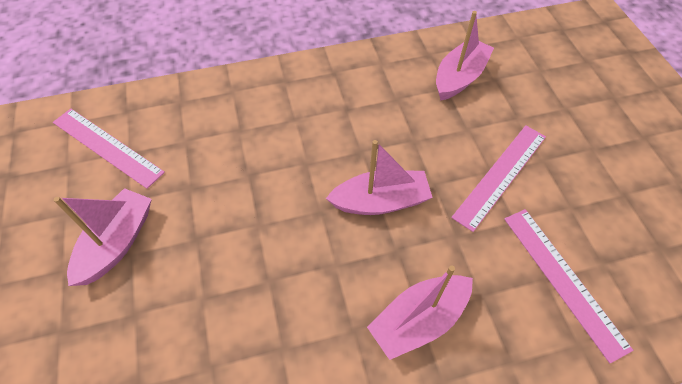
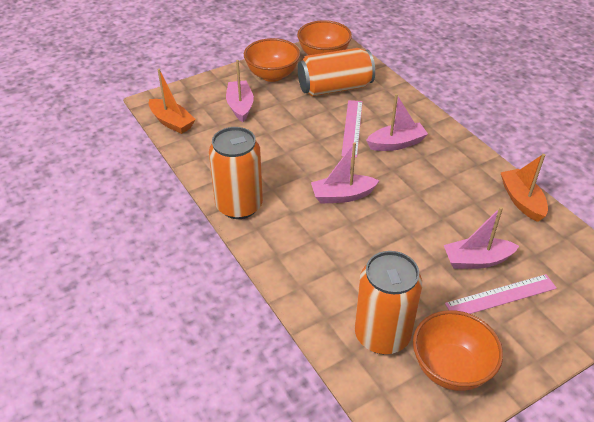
orange boat: 0 -> 2
orange bowl: 0 -> 3
orange can: 0 -> 3
pink ruler: 3 -> 2

